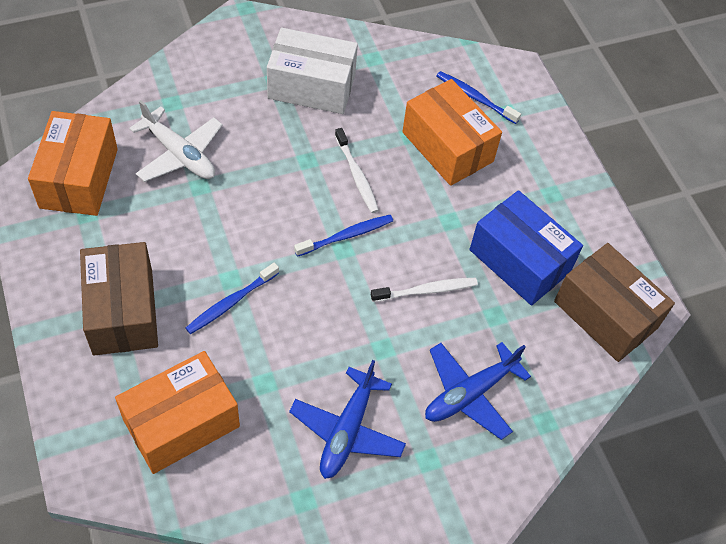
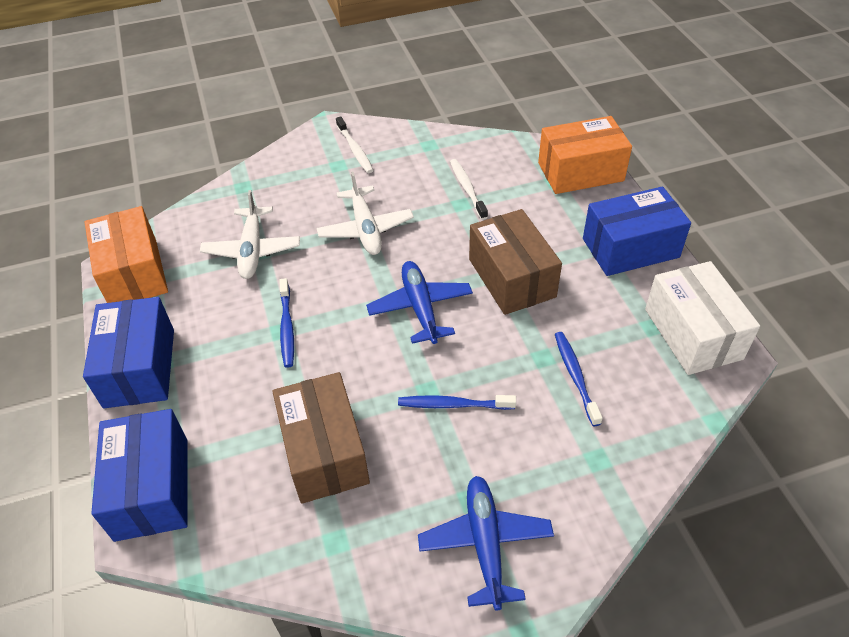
blue box: 1 -> 3
orange box: 3 -> 2
white plane: 1 -> 2

